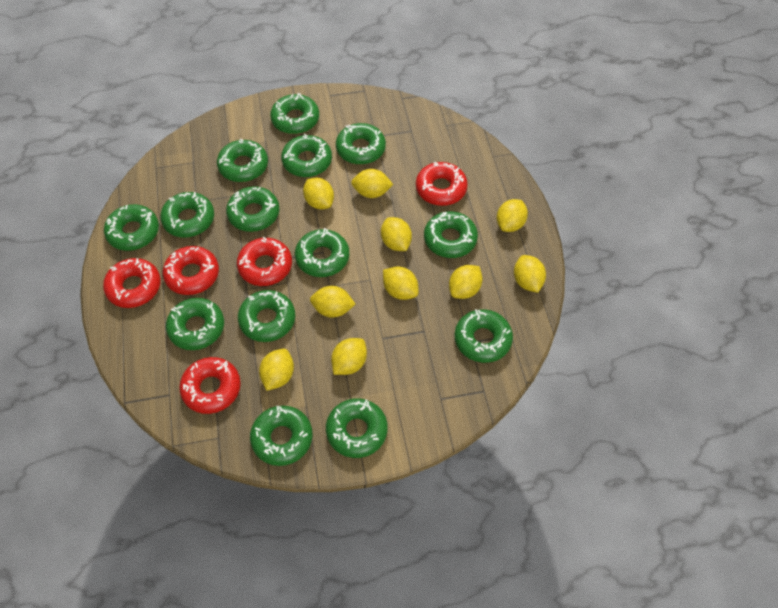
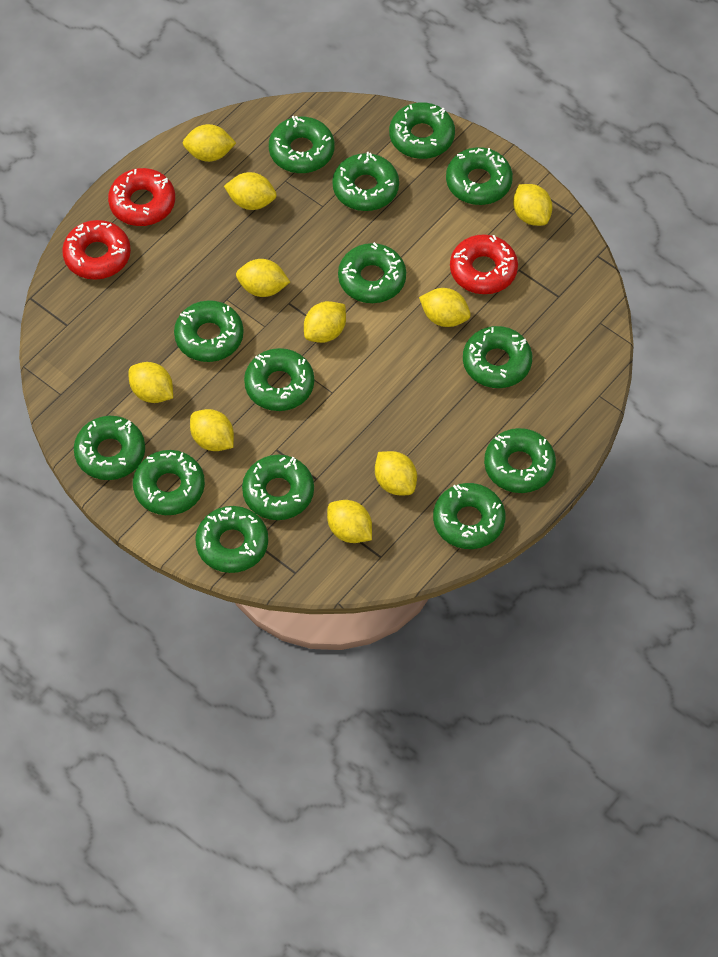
red donut: 5 -> 3

